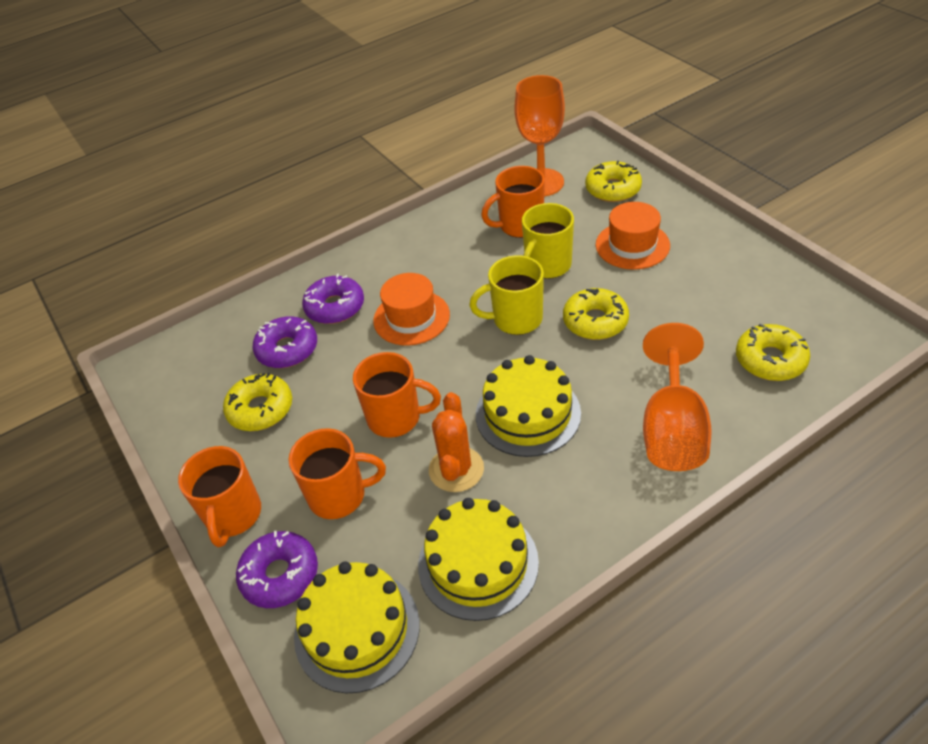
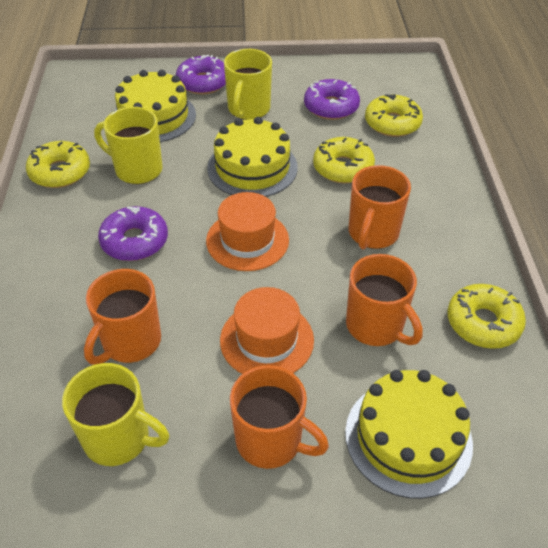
orange cactus: 1 -> 0
orange goblet: 2 -> 0
yellow mug: 2 -> 3

